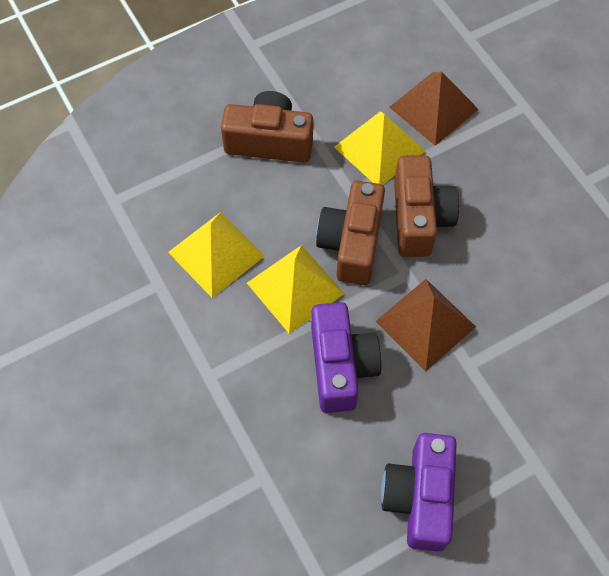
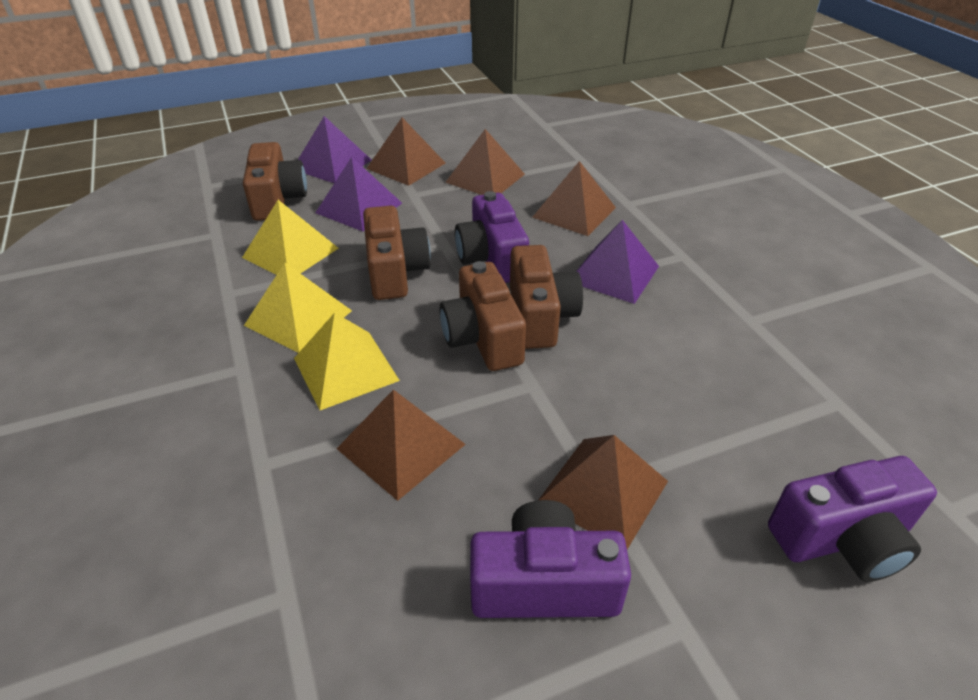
brown camera: 3 -> 4
brown pyramid: 2 -> 5
purple camera: 2 -> 3
purple pyramid: 0 -> 3

